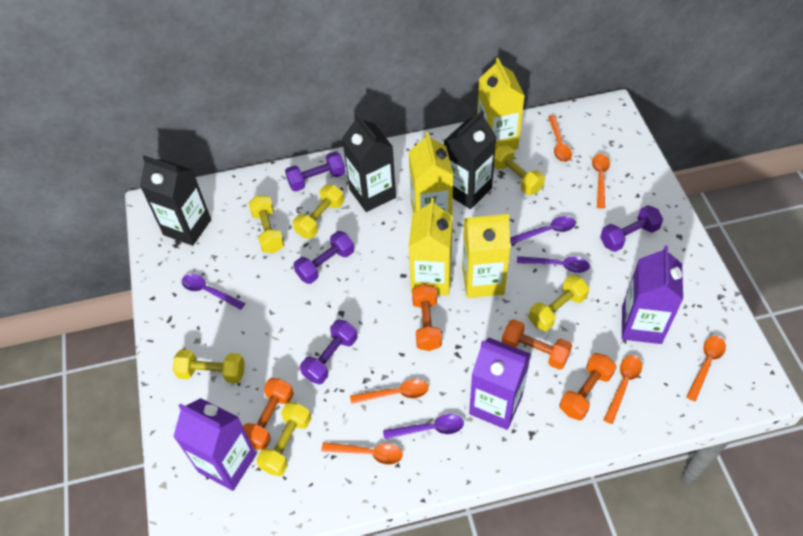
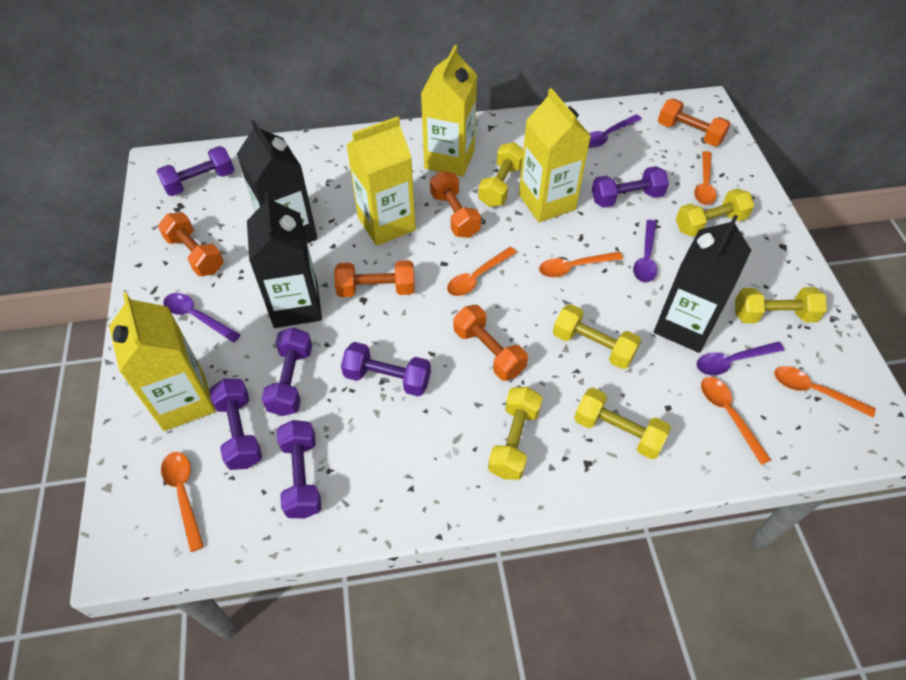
orange dumbbell: 4 -> 5
purple carton: 3 -> 0
purple dumbbell: 4 -> 6

